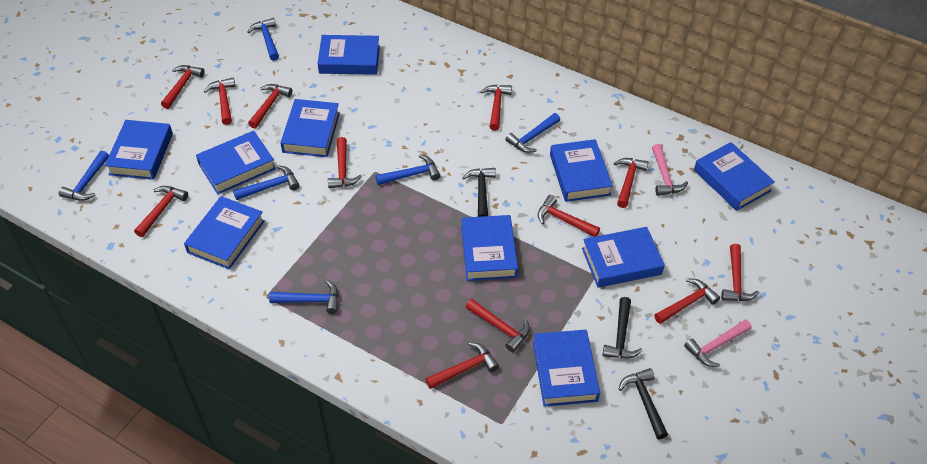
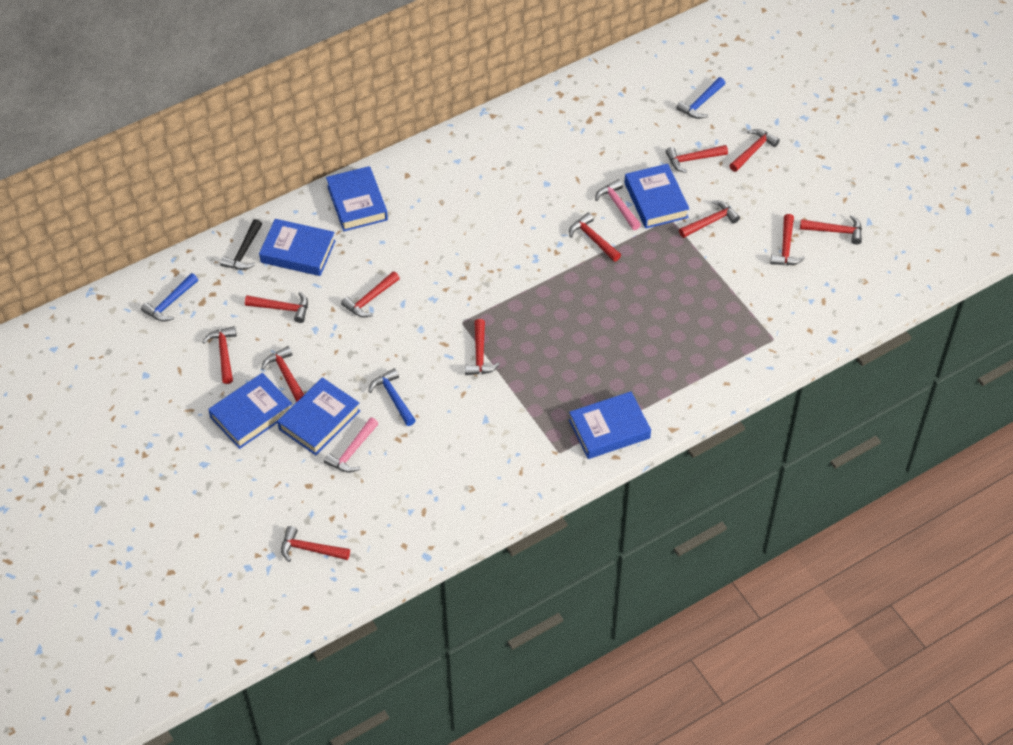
black hammer: 3 -> 1
blue book: 10 -> 6
blue hammer: 6 -> 3

